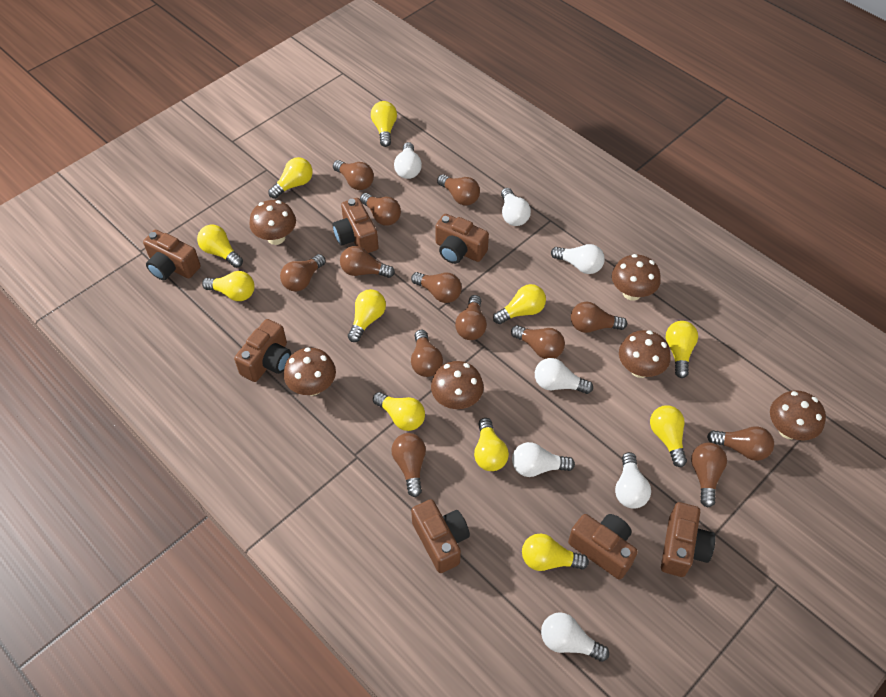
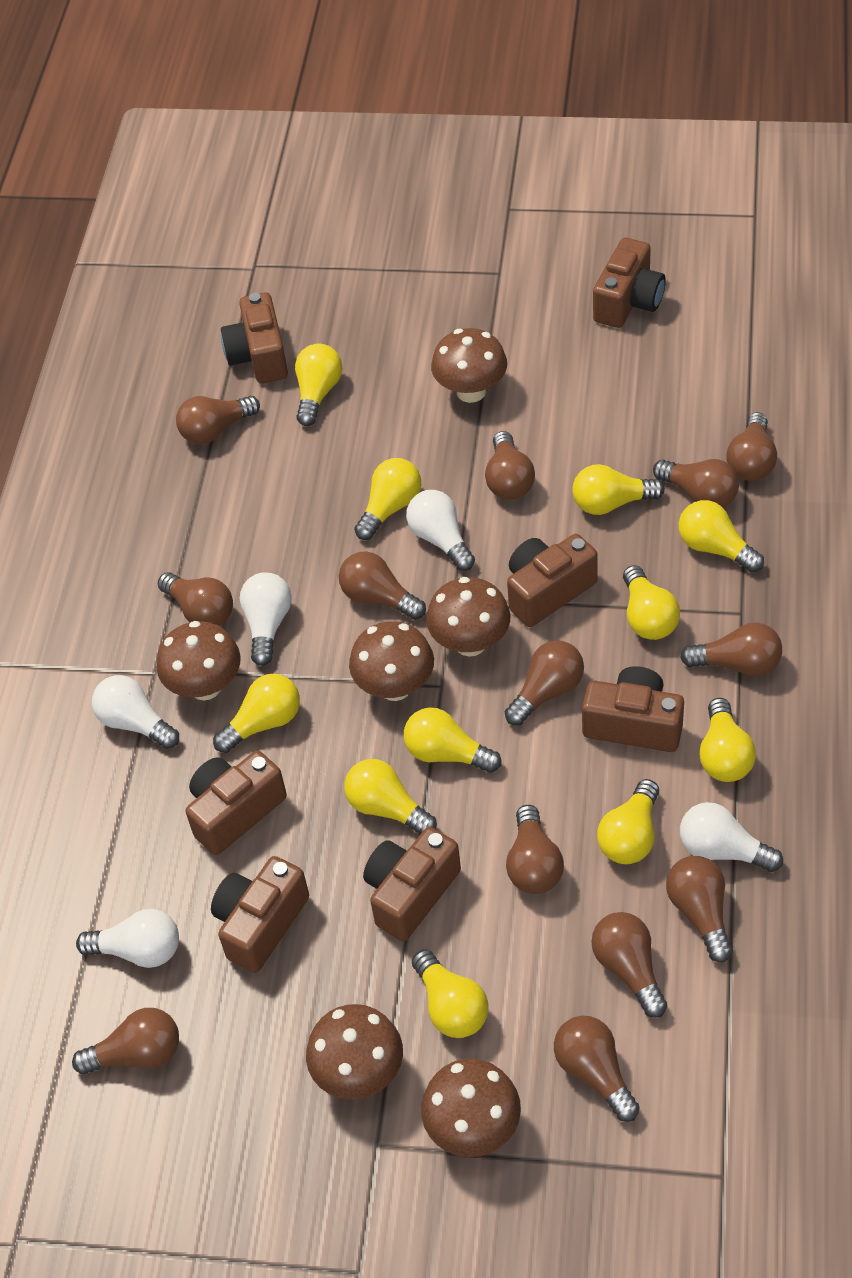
white light bulb: 7 -> 5

